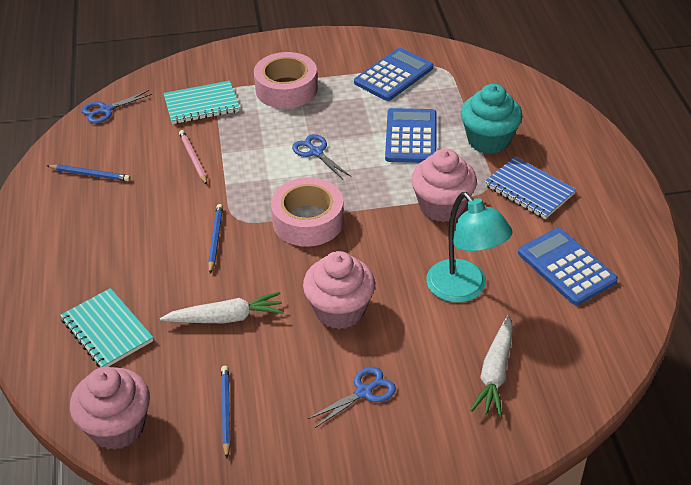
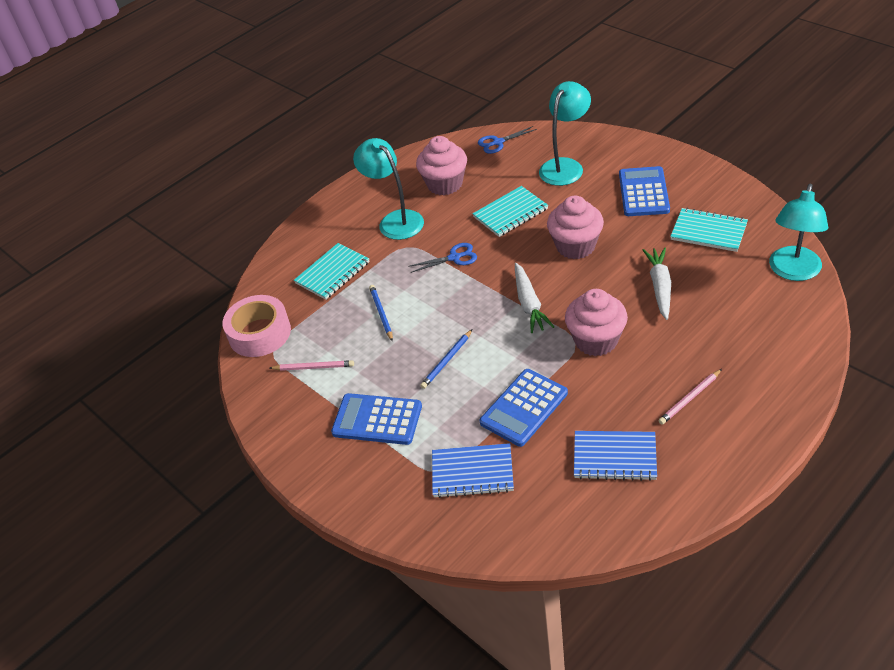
blue notebook: 1 -> 2
blue pencil: 3 -> 2
blue scissors: 3 -> 2
pink pencil: 1 -> 2
pink tape: 2 -> 1
turquoise cupcake: 1 -> 0
turquoise lamp: 1 -> 3
turquoise notebook: 2 -> 3

